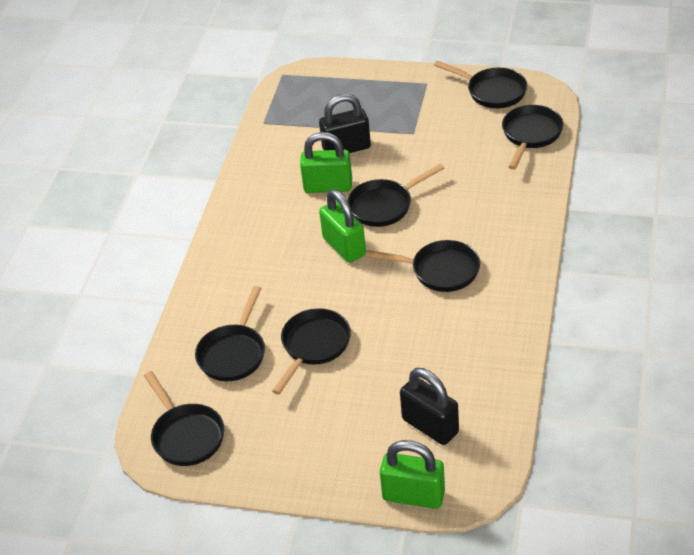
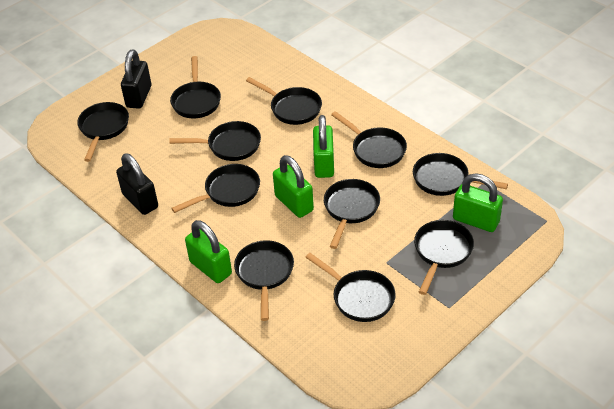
black pan: 7 -> 11
green padlock: 3 -> 4

